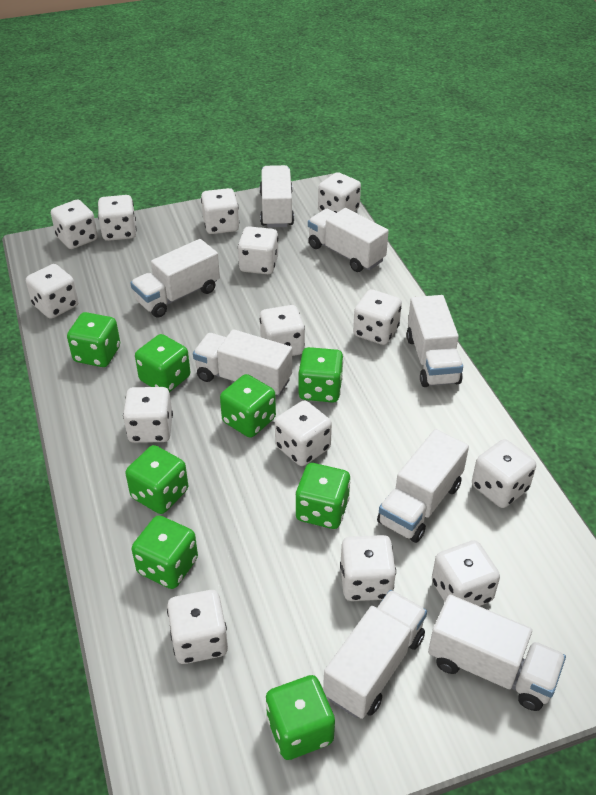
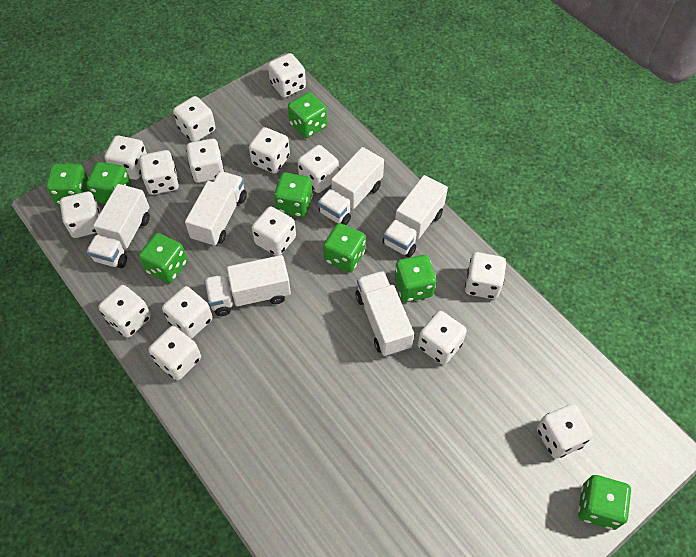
white dice: 14 -> 15
white truck: 8 -> 6

